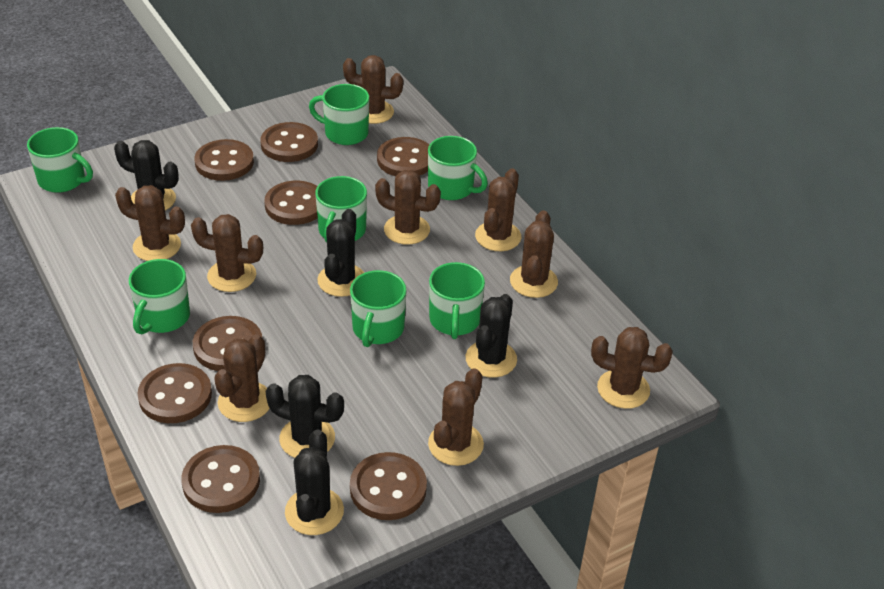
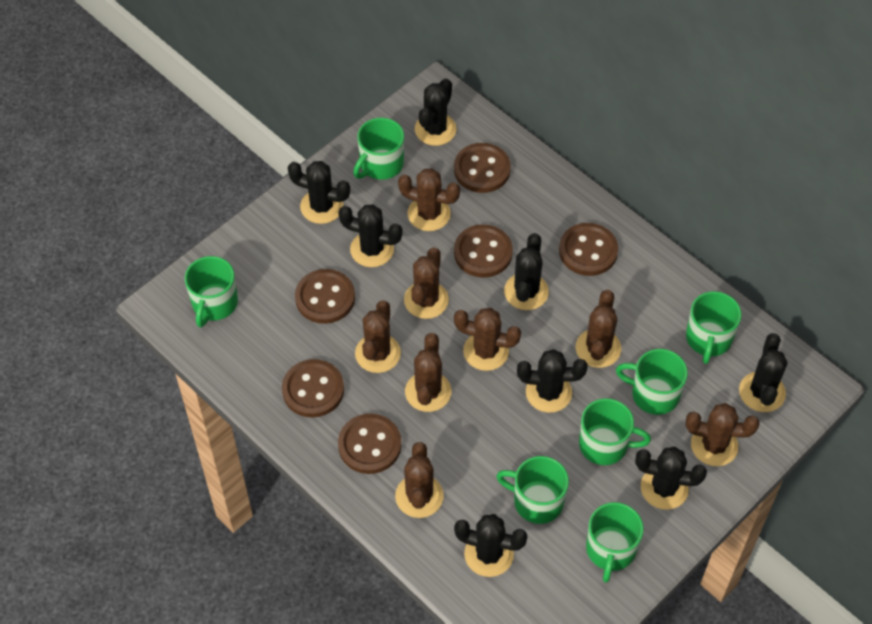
black cactus: 5 -> 8
brown button: 8 -> 6
brown cactus: 9 -> 8

